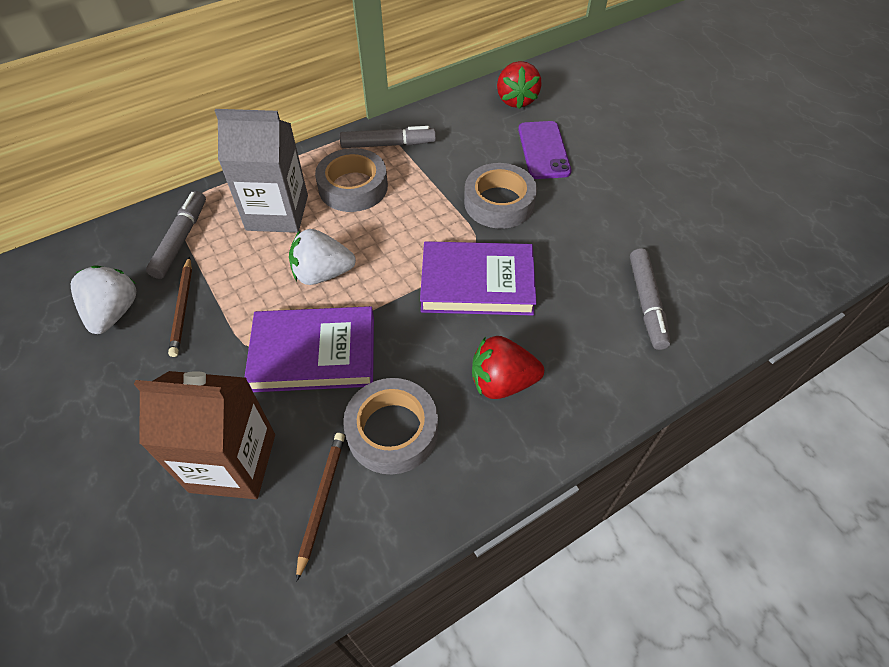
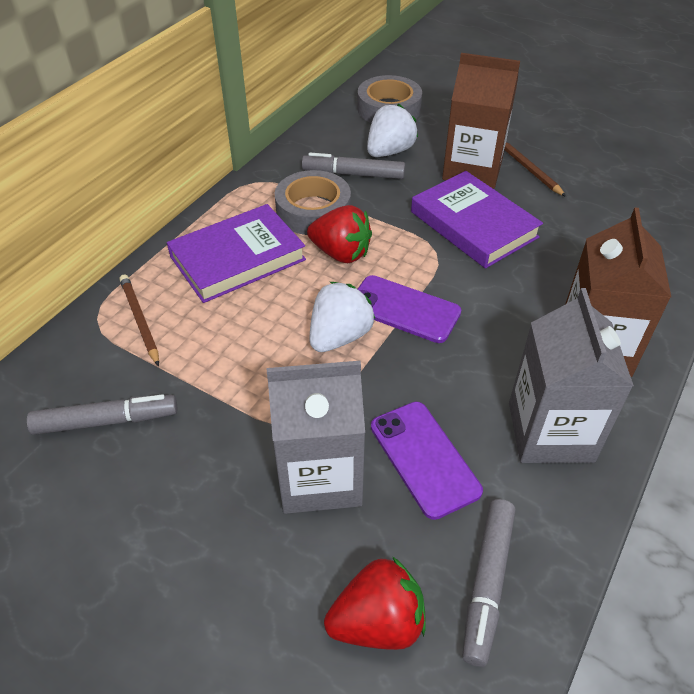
brown carton: 1 -> 2
grey carton: 1 -> 2
grey tape: 3 -> 2
purple phone: 1 -> 2

